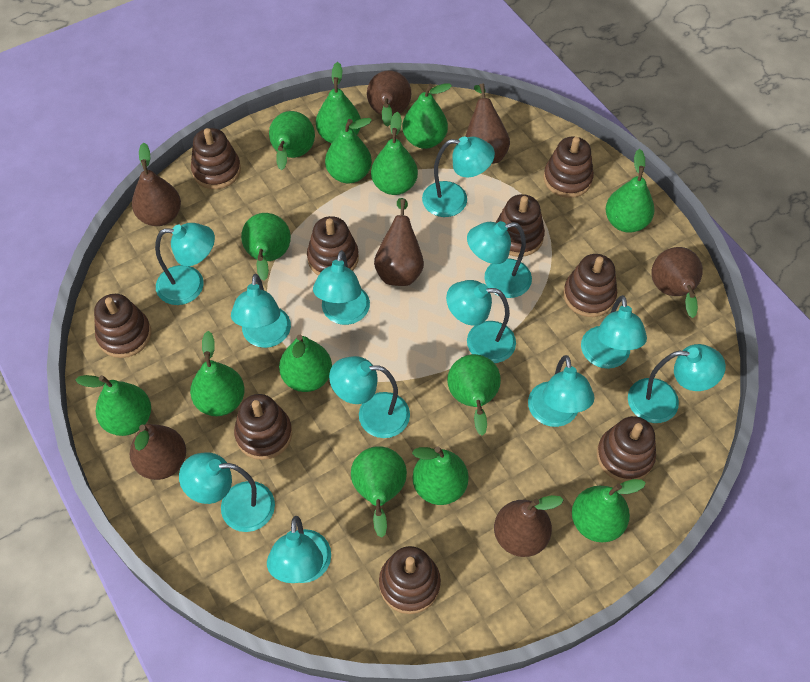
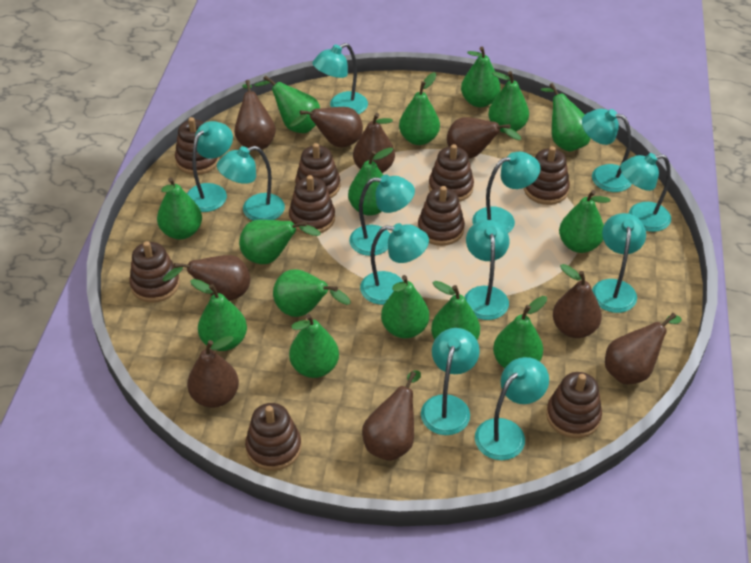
brown pear: 7 -> 9
green pear: 14 -> 15

